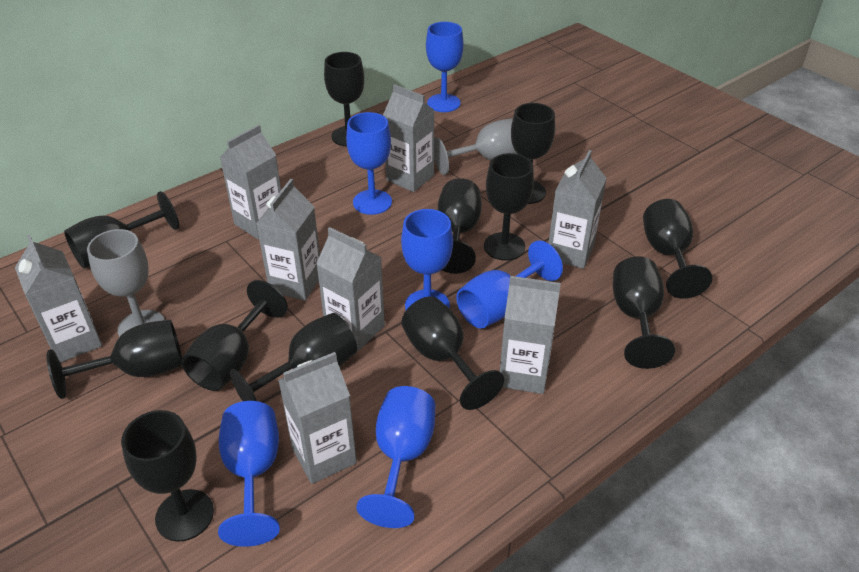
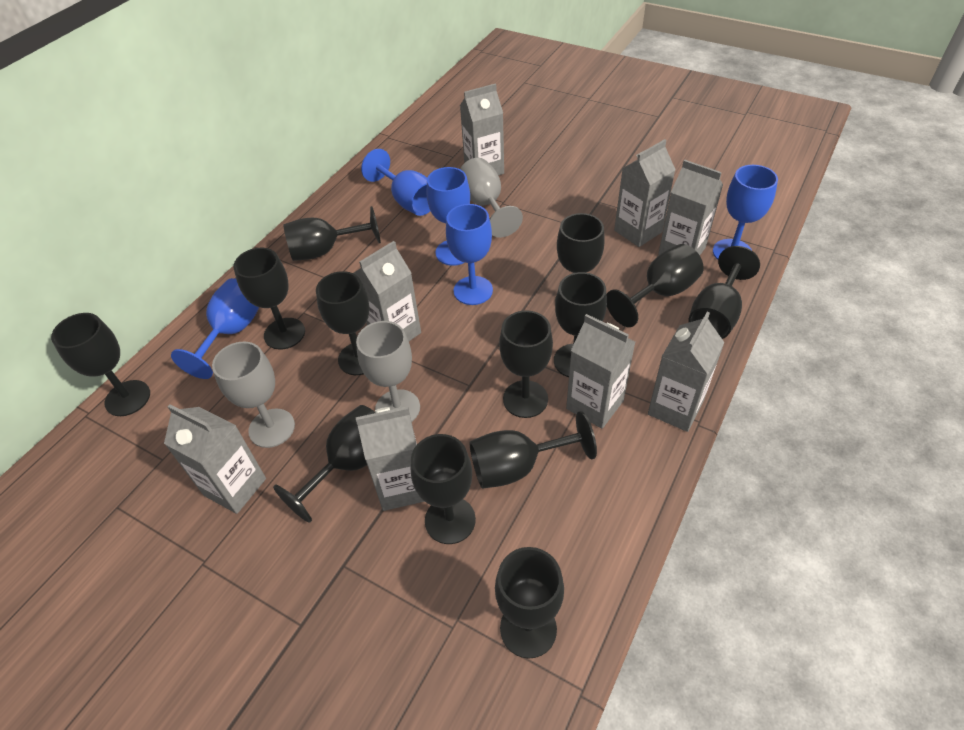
black goblet: 12 -> 13
blue goblet: 6 -> 5
grey goblet: 2 -> 3

